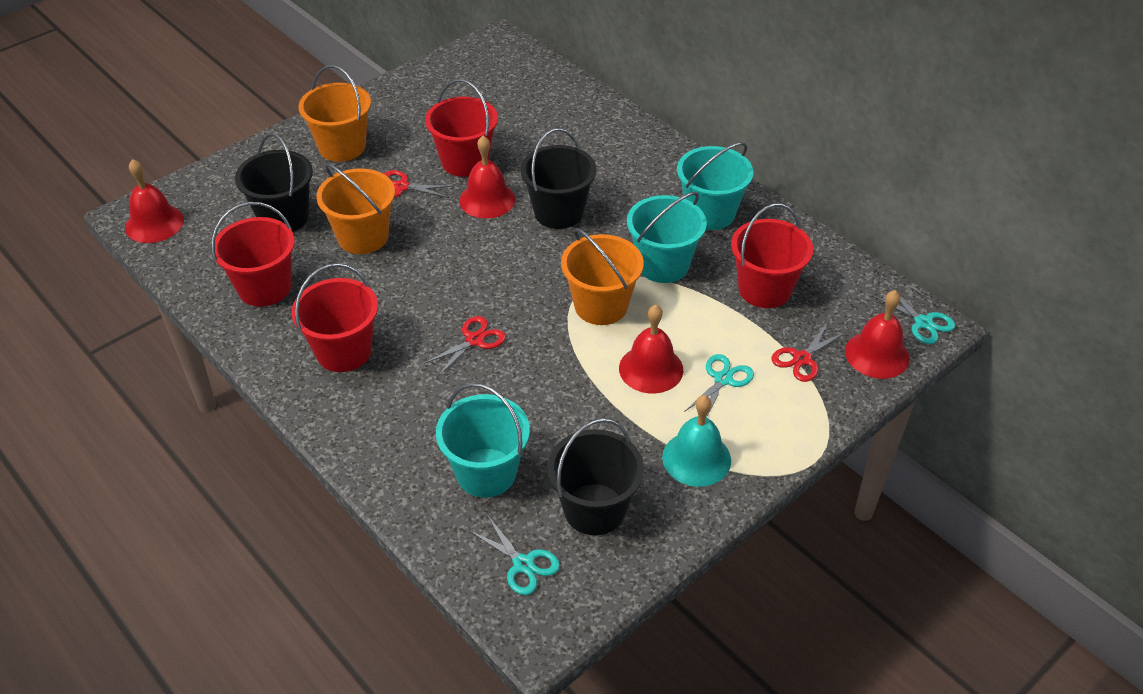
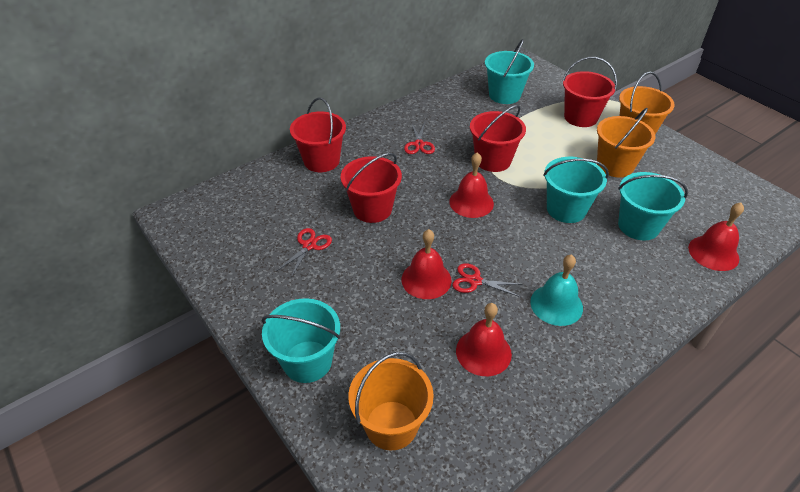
black bucket: 3 -> 0
turquoise bucket: 3 -> 4
turquoise scissors: 3 -> 0

